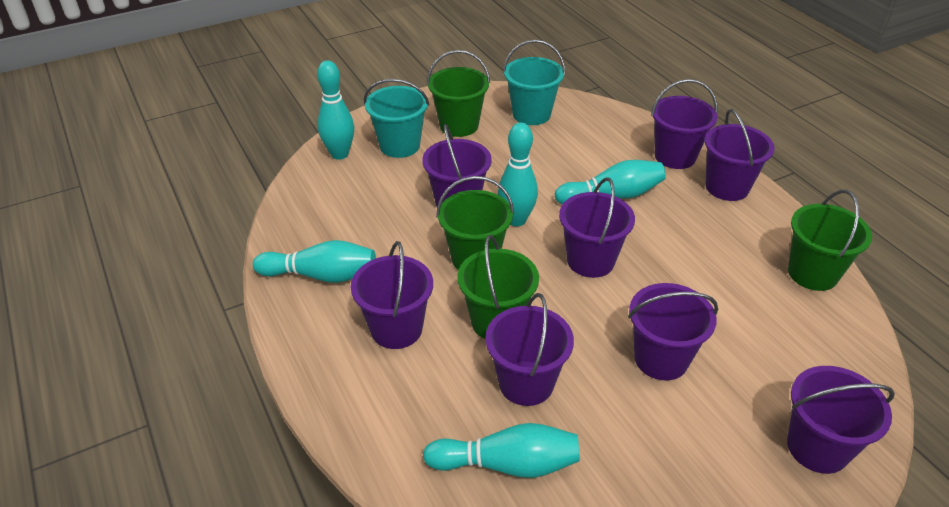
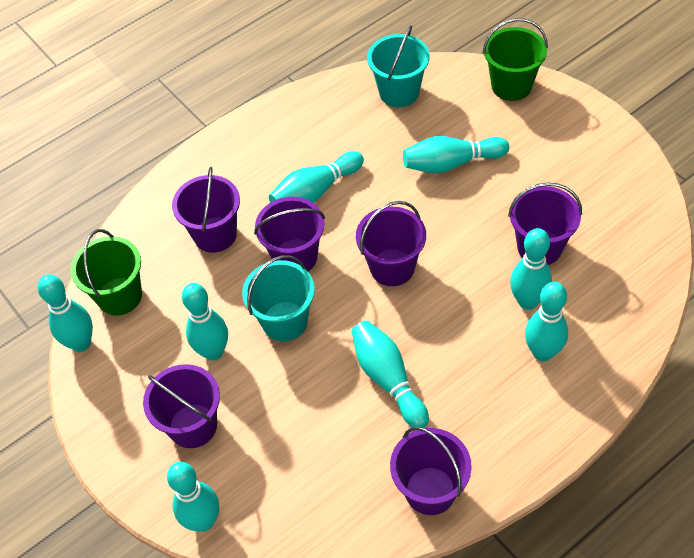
green bucket: 4 -> 2
purple bucket: 8 -> 6
turquoise bowling pin: 5 -> 8

